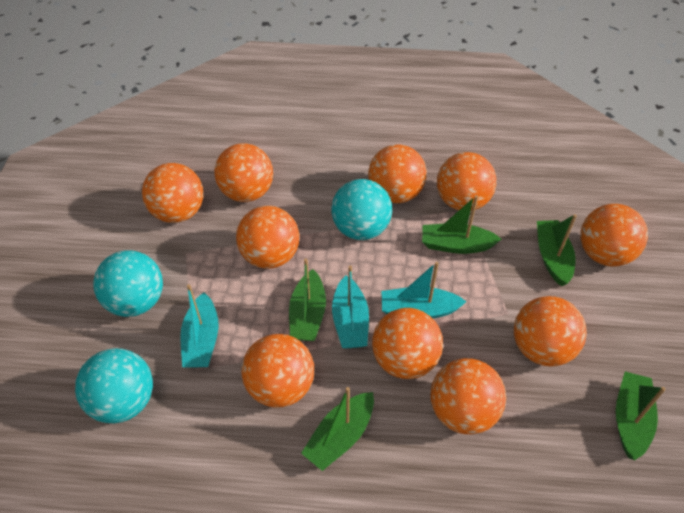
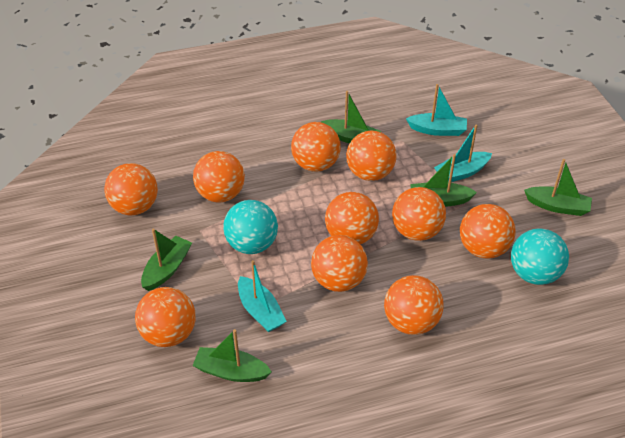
turquoise ball: 3 -> 2

